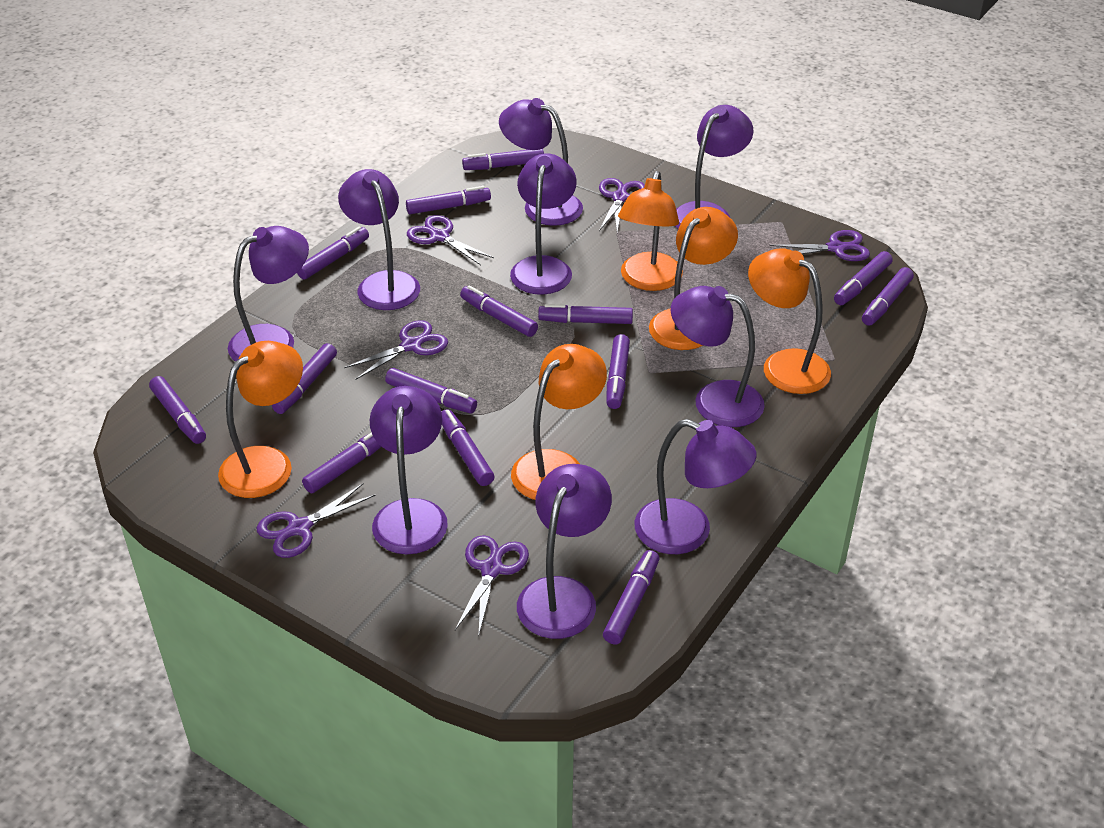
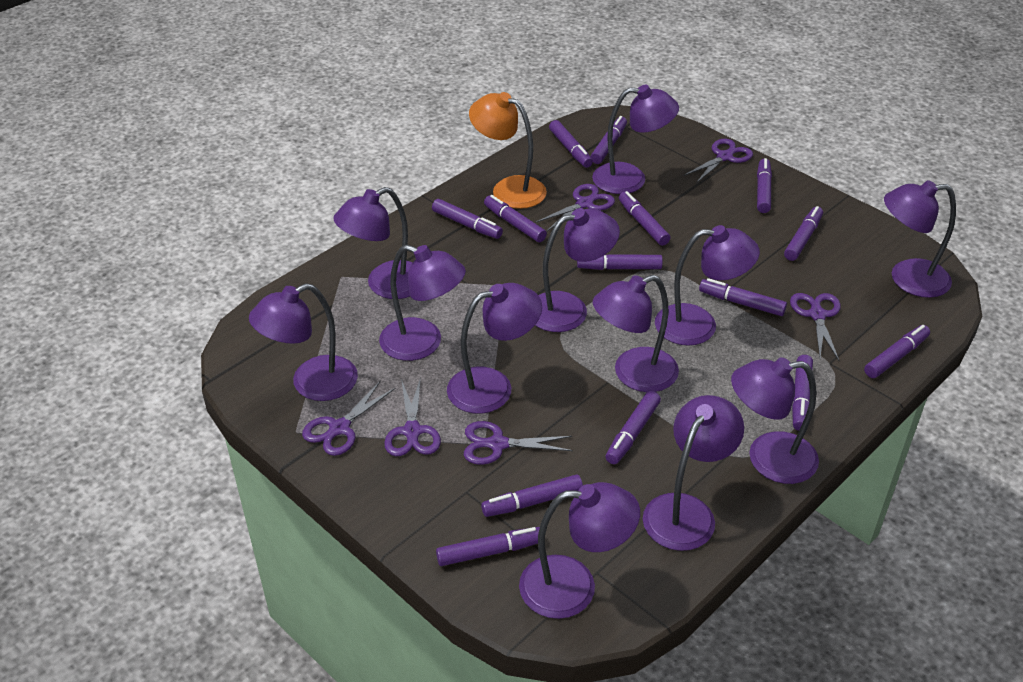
orange lamp: 5 -> 1
purple lamp: 9 -> 12

